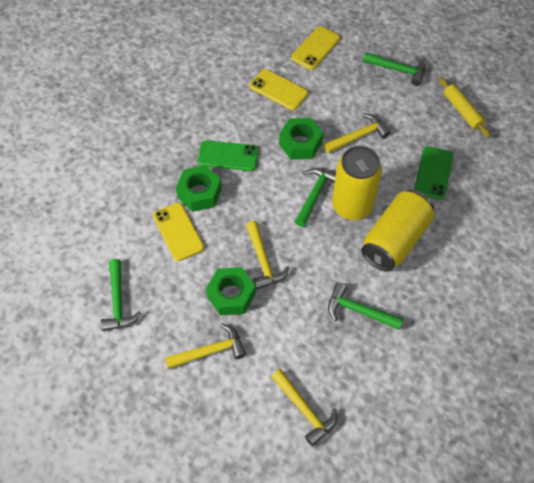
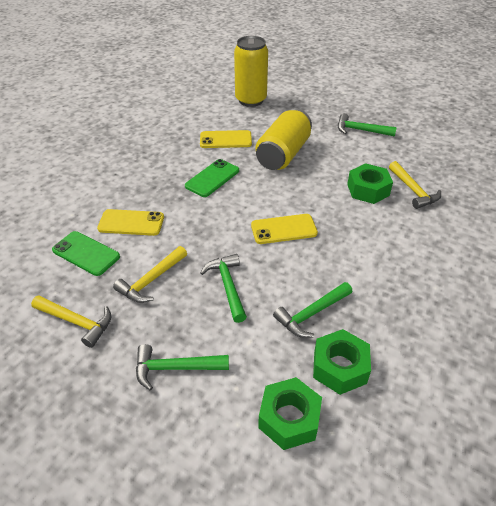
yellow hammer: 4 -> 3
yellow rolling pin: 1 -> 0

